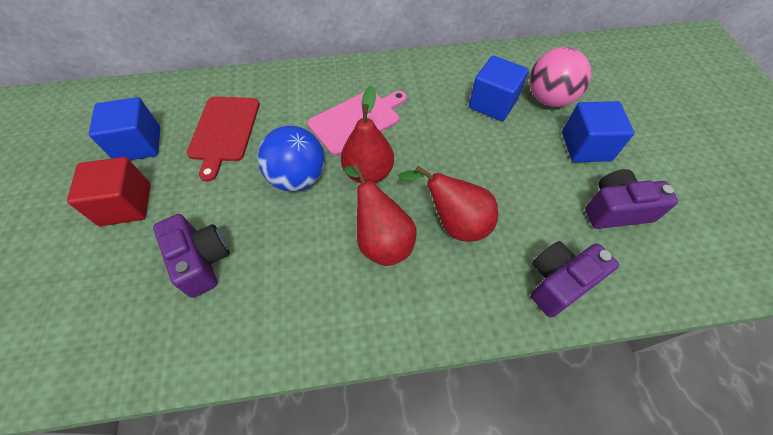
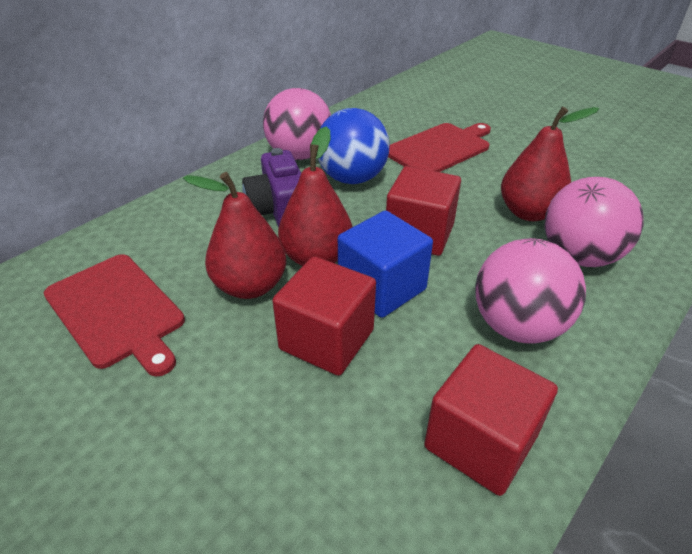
blue cube: 3 -> 1
pink ball: 1 -> 3
pink cutting board: 1 -> 0
purple camera: 3 -> 1
red cube: 1 -> 3
red cutting board: 1 -> 2

